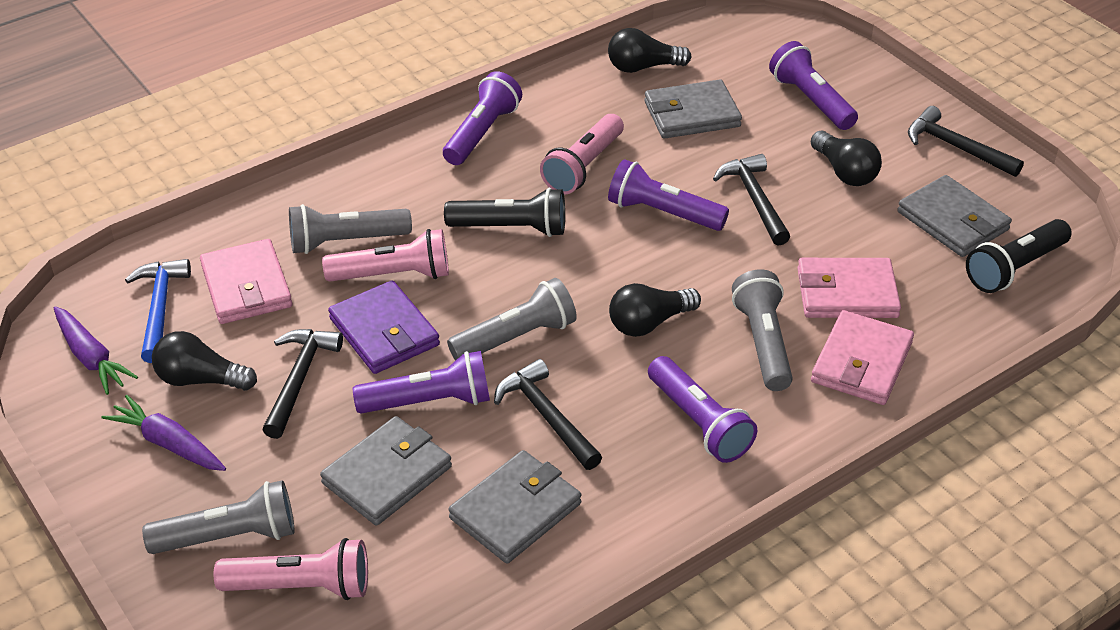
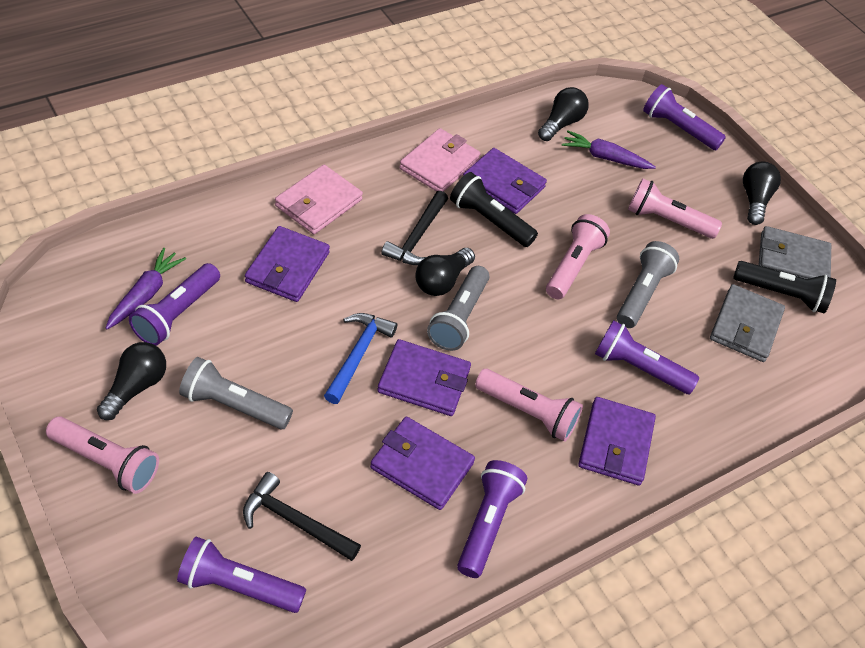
black hammer: 4 -> 2
grey flashlight: 4 -> 3
grey wallet: 4 -> 2
pink flashlight: 3 -> 4
pink wallet: 3 -> 2
purple wallet: 1 -> 5

